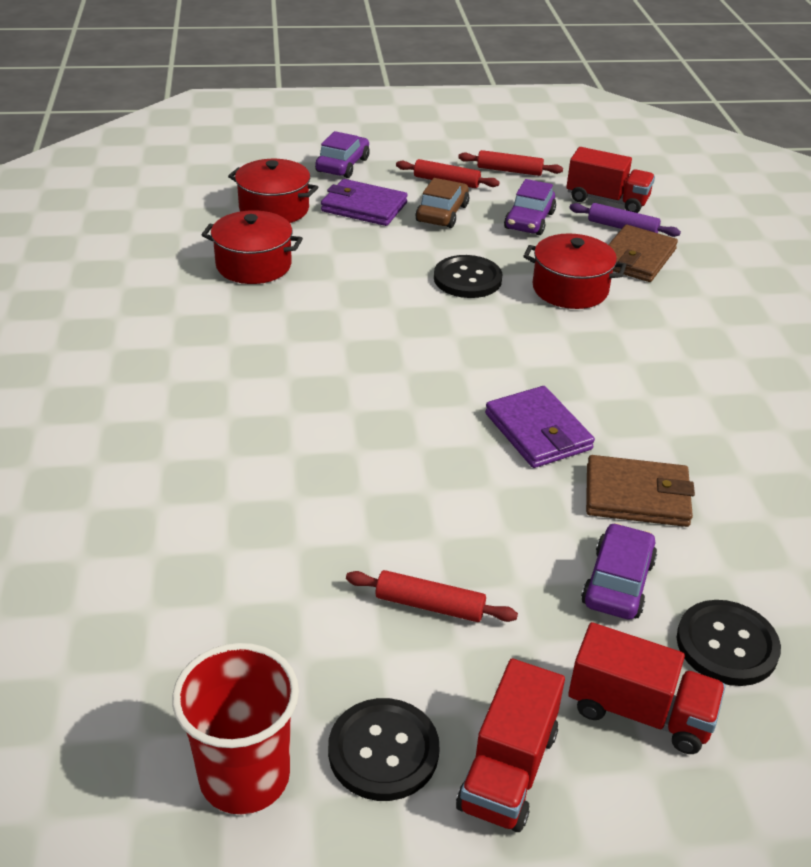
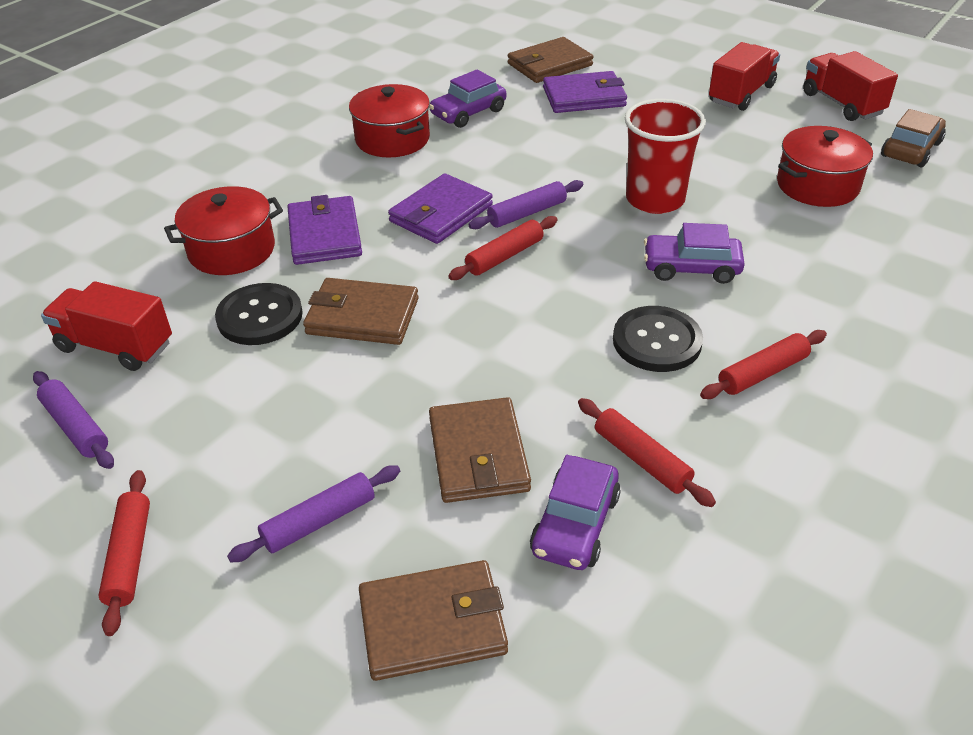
black button: 3 -> 2
brown wallet: 2 -> 4
purple rolling pin: 1 -> 3
purple wallet: 2 -> 3
red rolling pin: 3 -> 4

